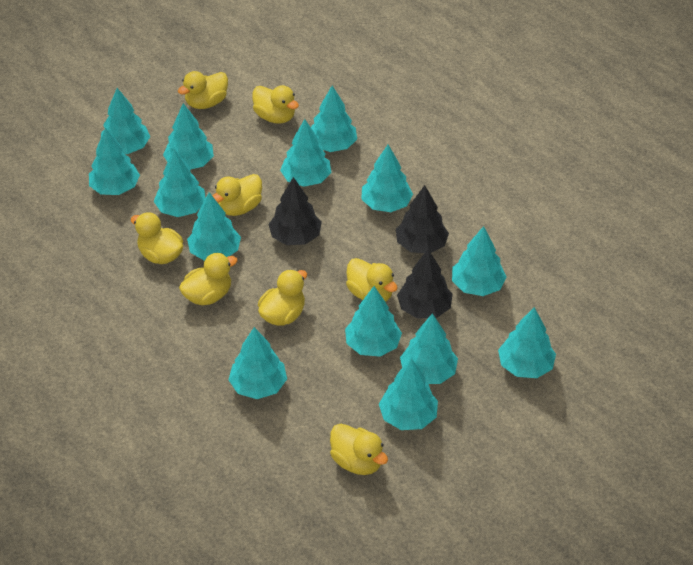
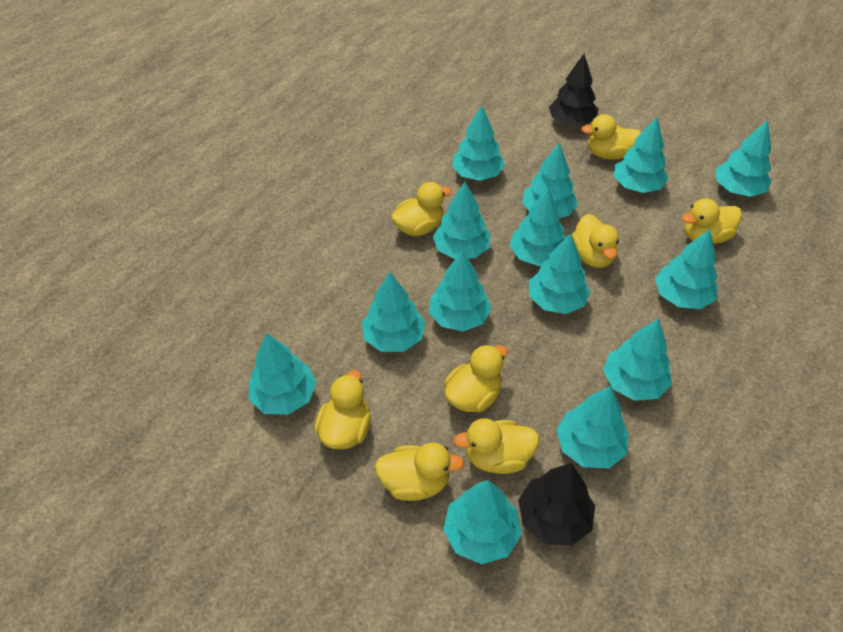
black tree: 3 -> 2

